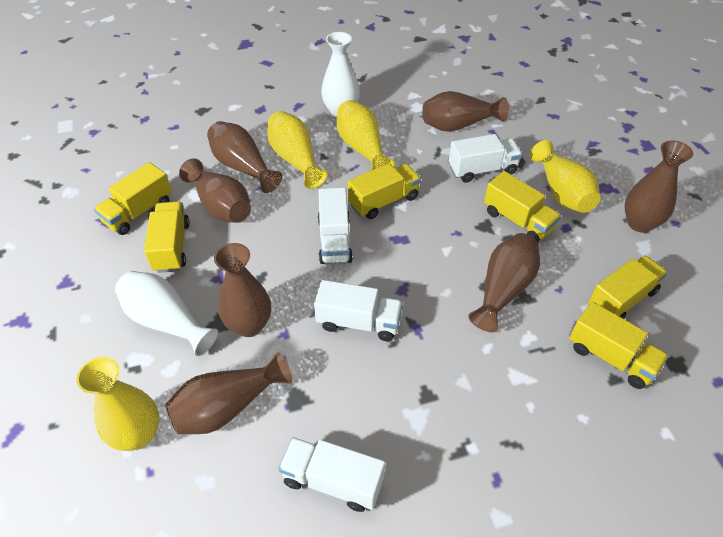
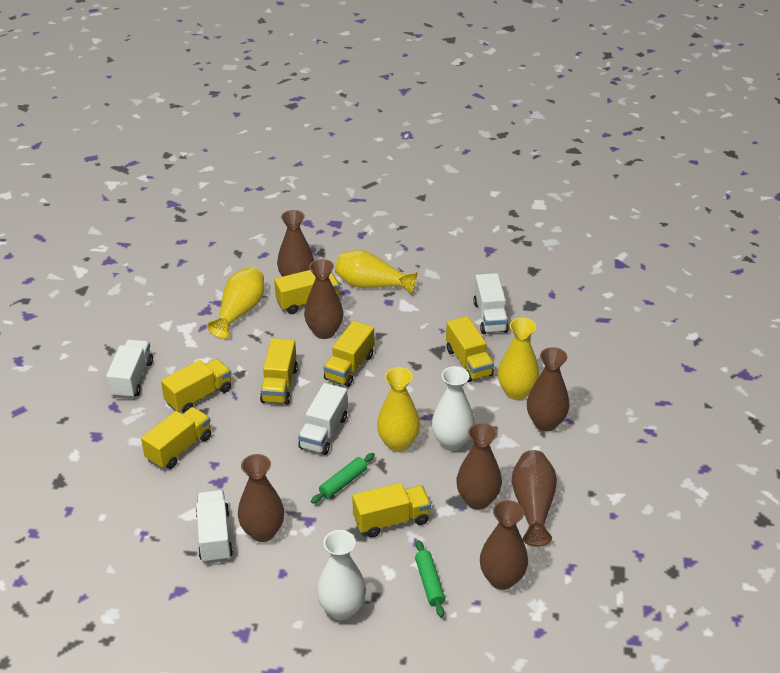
green rolling pin: 0 -> 2
yellow truck: 6 -> 7

